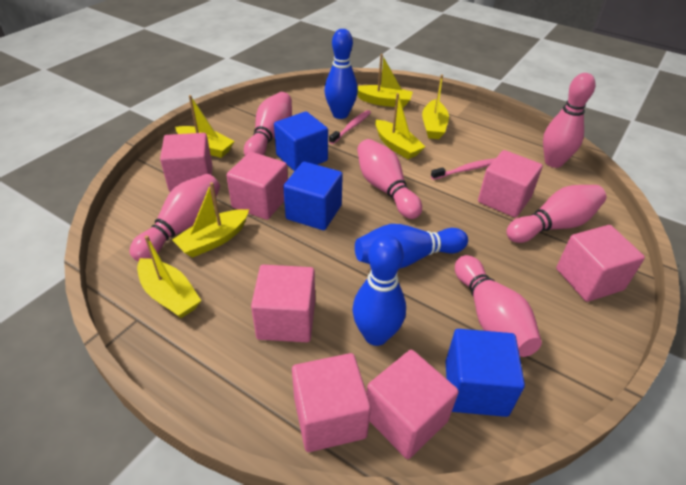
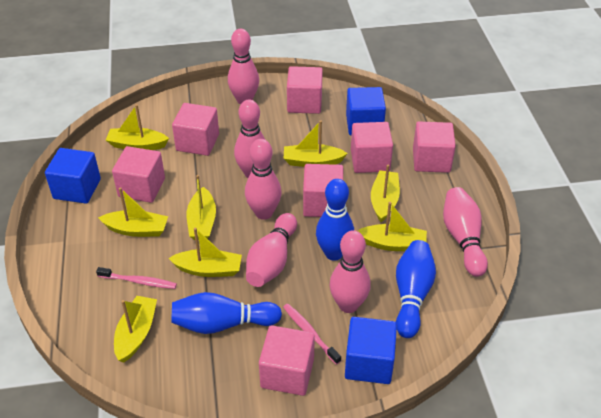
yellow boat: 6 -> 8

